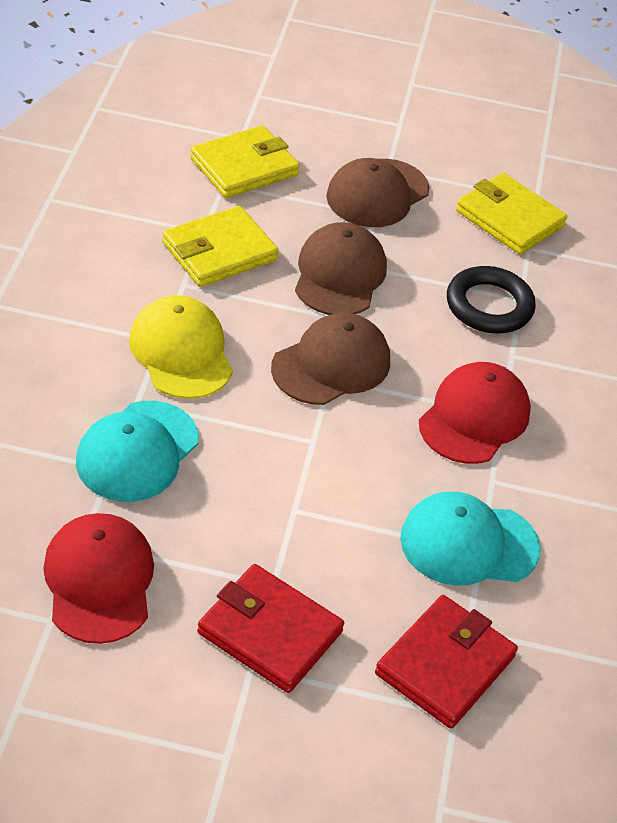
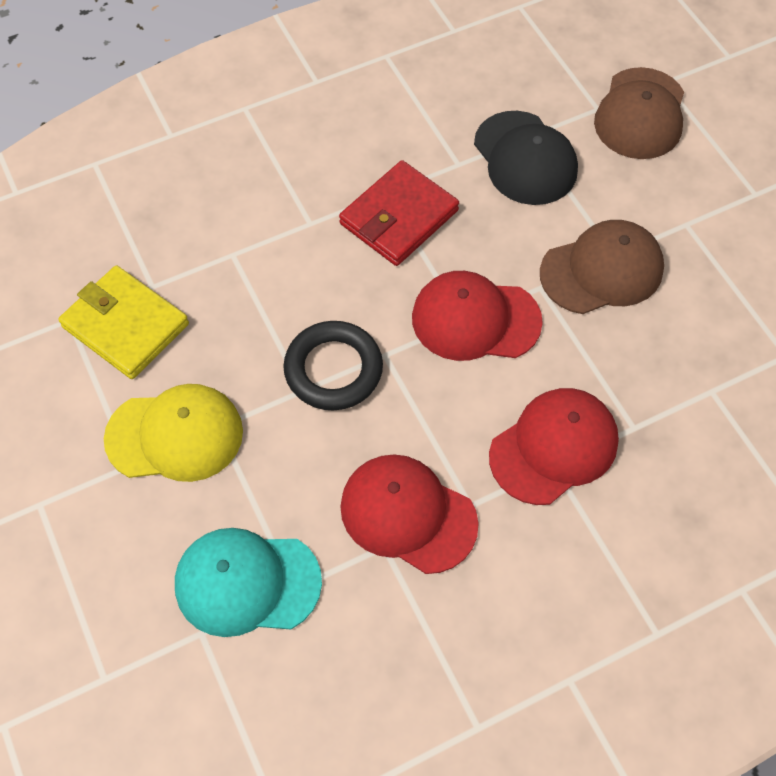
black cap: 0 -> 1
brown cap: 3 -> 2
red cap: 2 -> 3
red wallet: 2 -> 1
turquoise cap: 2 -> 1
yellow wallet: 3 -> 1

